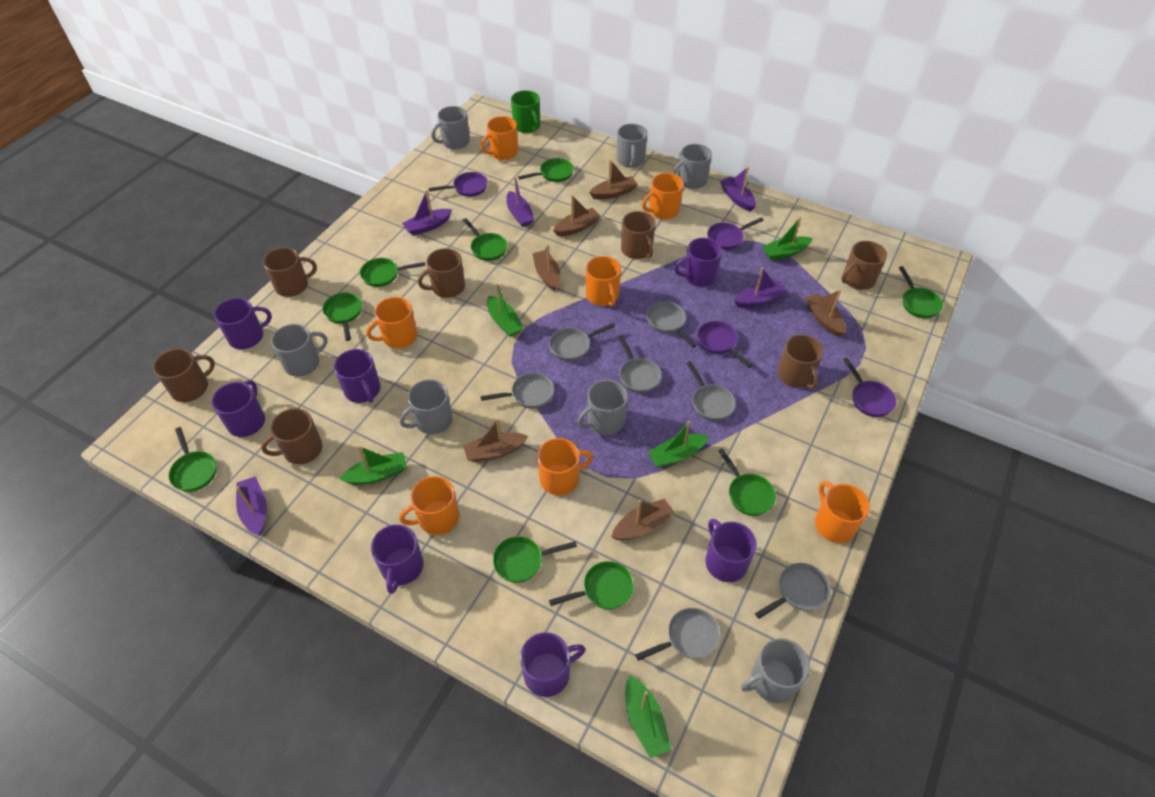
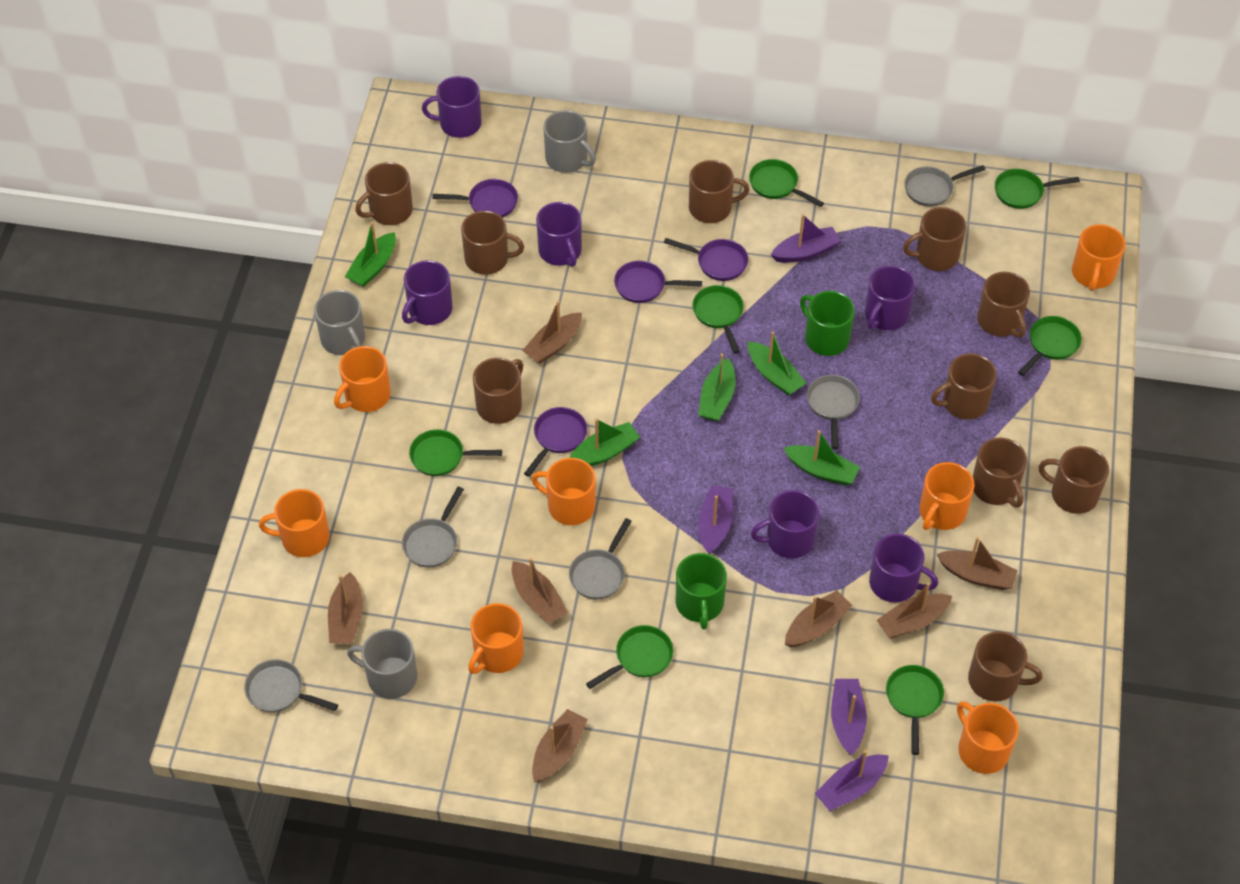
brown boat: 6 -> 7
brown mug: 7 -> 10
green mug: 1 -> 2
green pan: 9 -> 7
grey mug: 7 -> 3
grey pan: 7 -> 5
purple boat: 5 -> 4
purple mug: 7 -> 6

